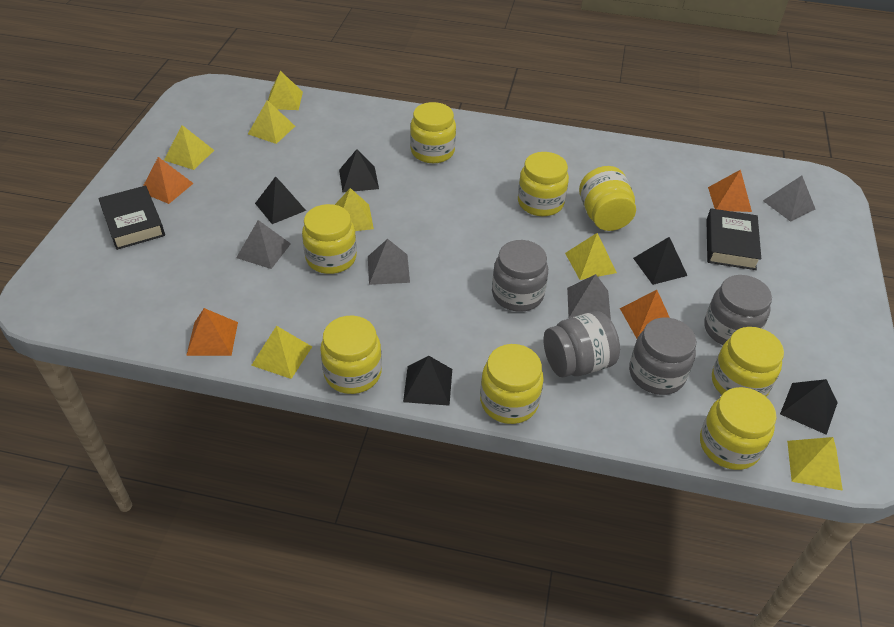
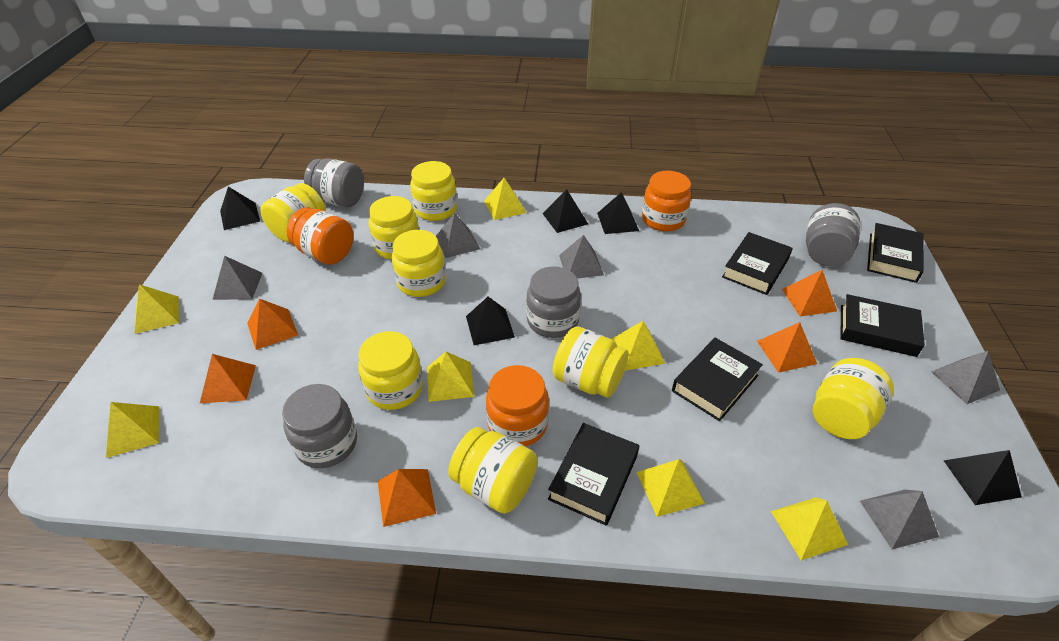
black book: 2 -> 5
grey pyramid: 4 -> 5
orange jar: 0 -> 3
orange pyramid: 4 -> 5

